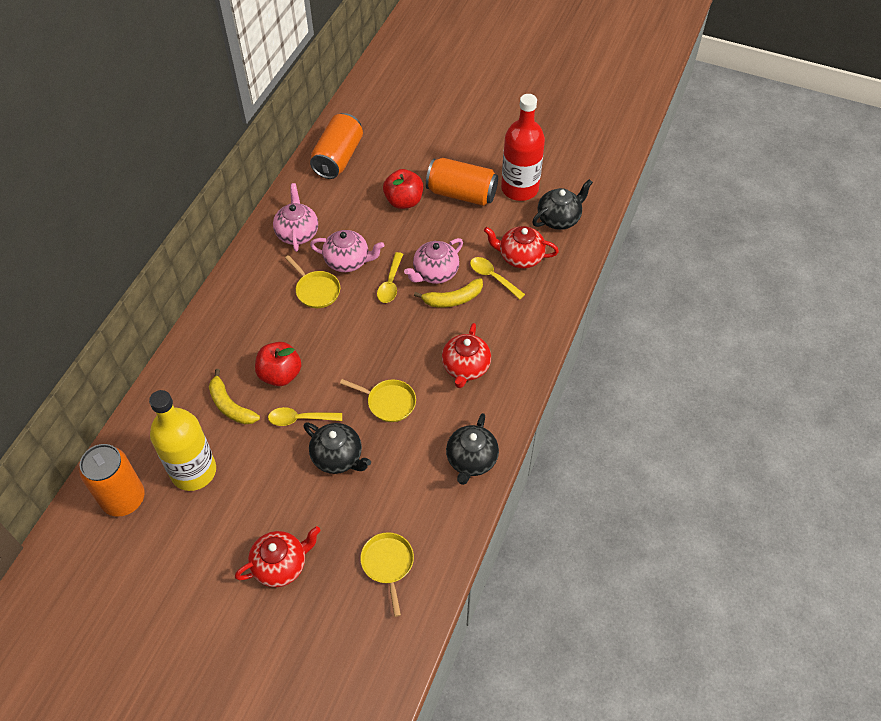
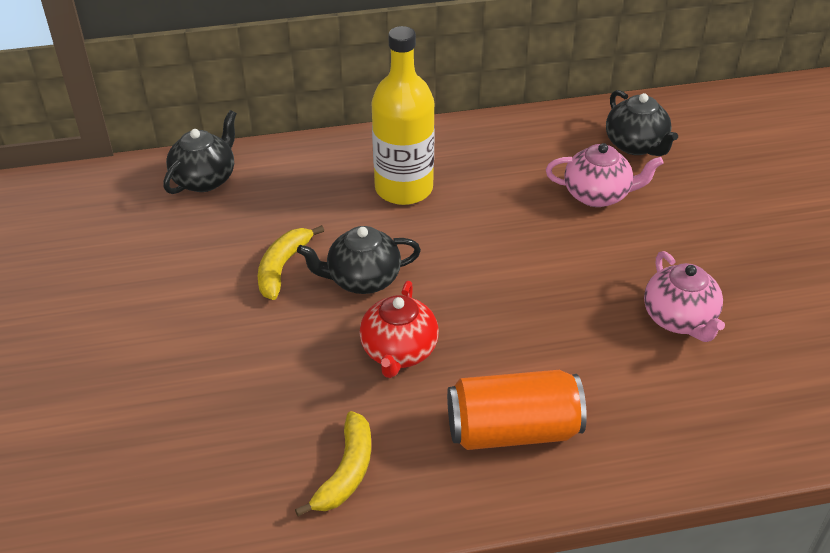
orange can: 3 -> 1
pink teapot: 3 -> 2
red apple: 2 -> 0
red bottle: 1 -> 0
red teapot: 3 -> 1
yellow pan: 3 -> 0
yellow spoon: 3 -> 0

